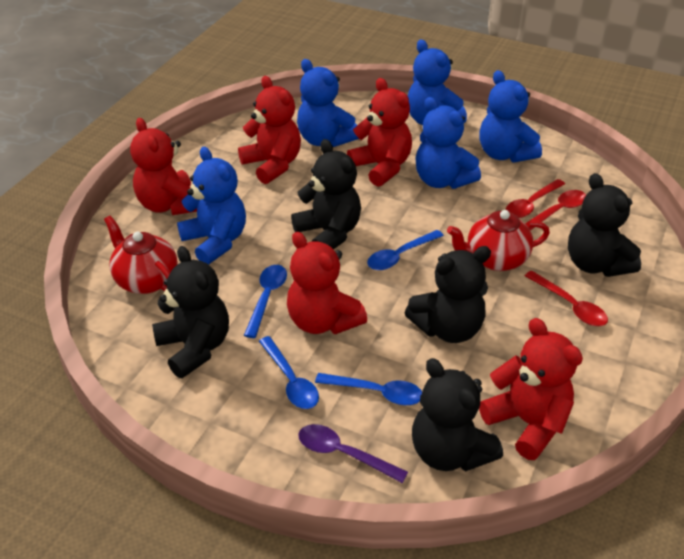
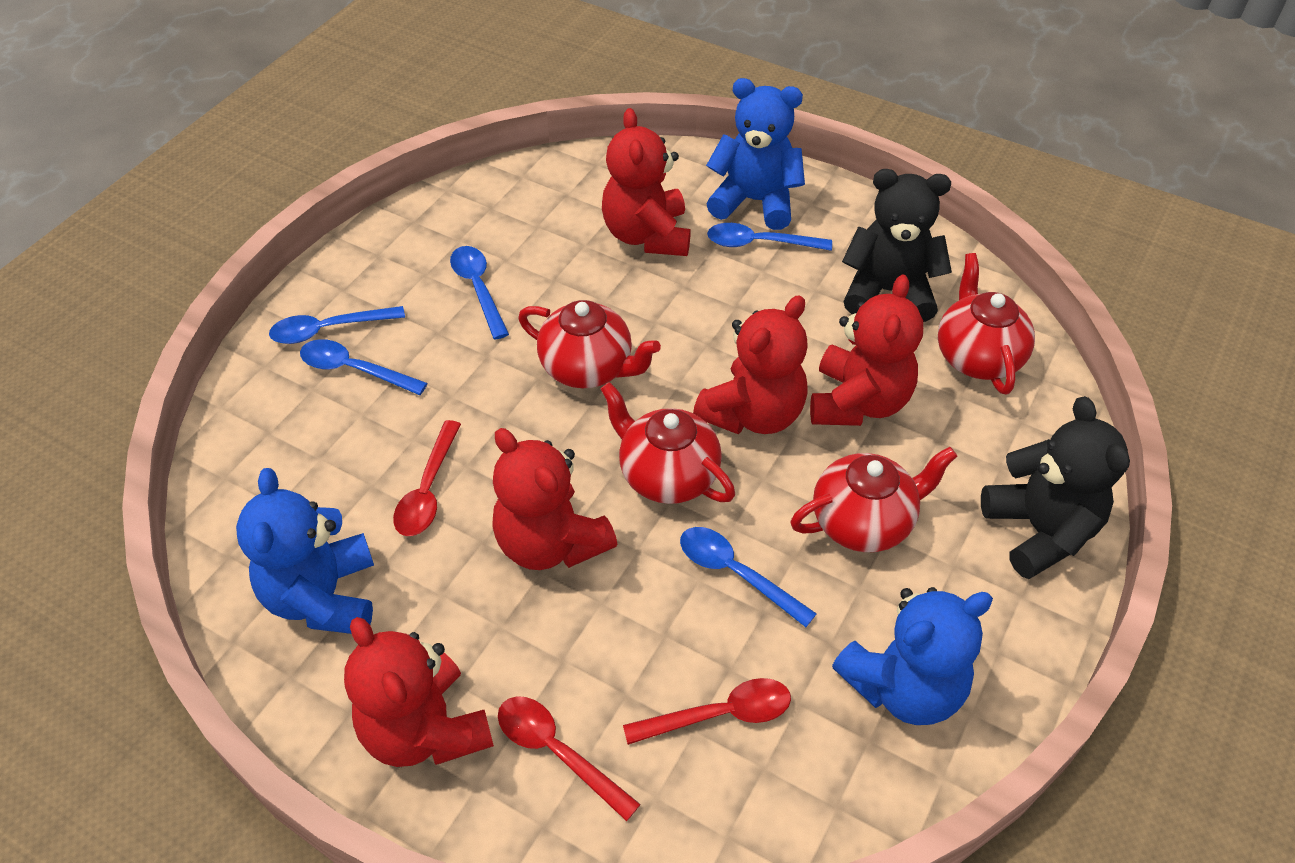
black teddy bear: 5 -> 2
blue spoon: 4 -> 5
blue teddy bear: 5 -> 3
purple spoon: 1 -> 0
red teapot: 2 -> 4

